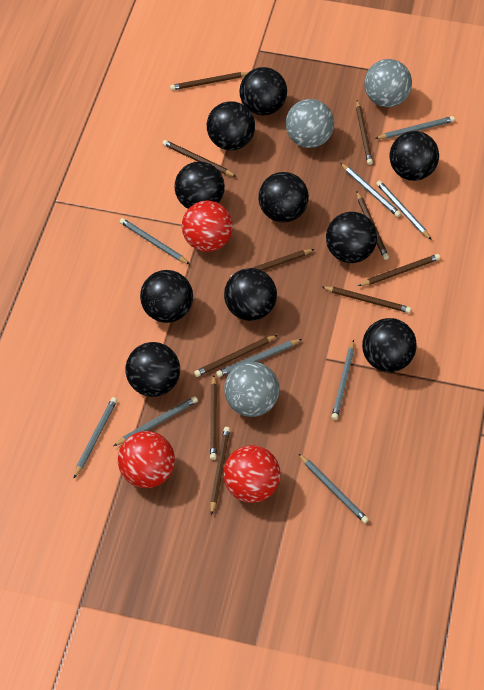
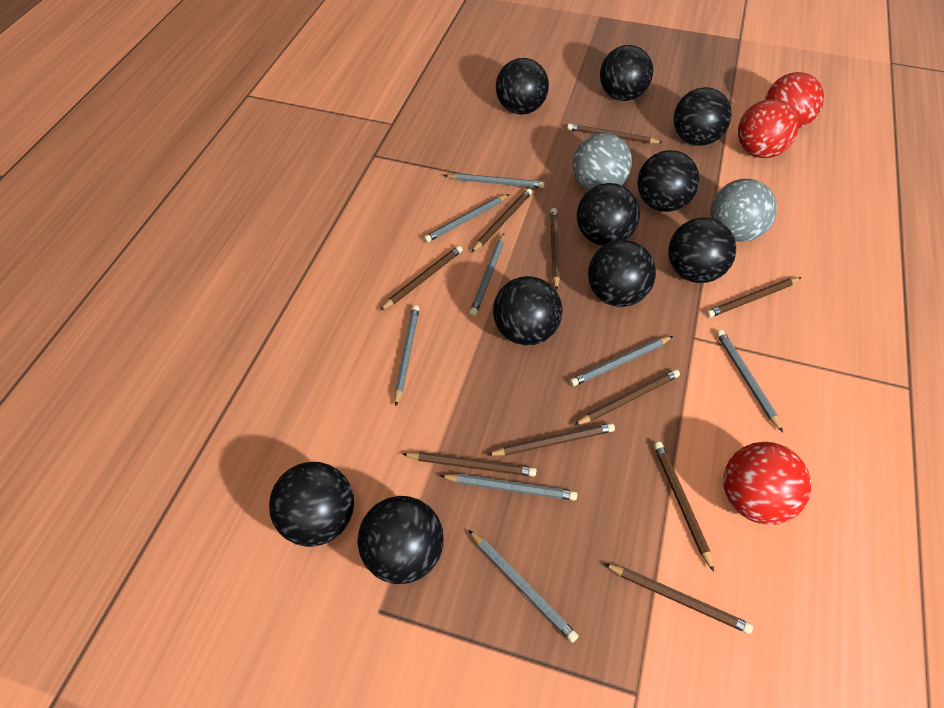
grey ball: 3 -> 2
grey pencil: 9 -> 8

